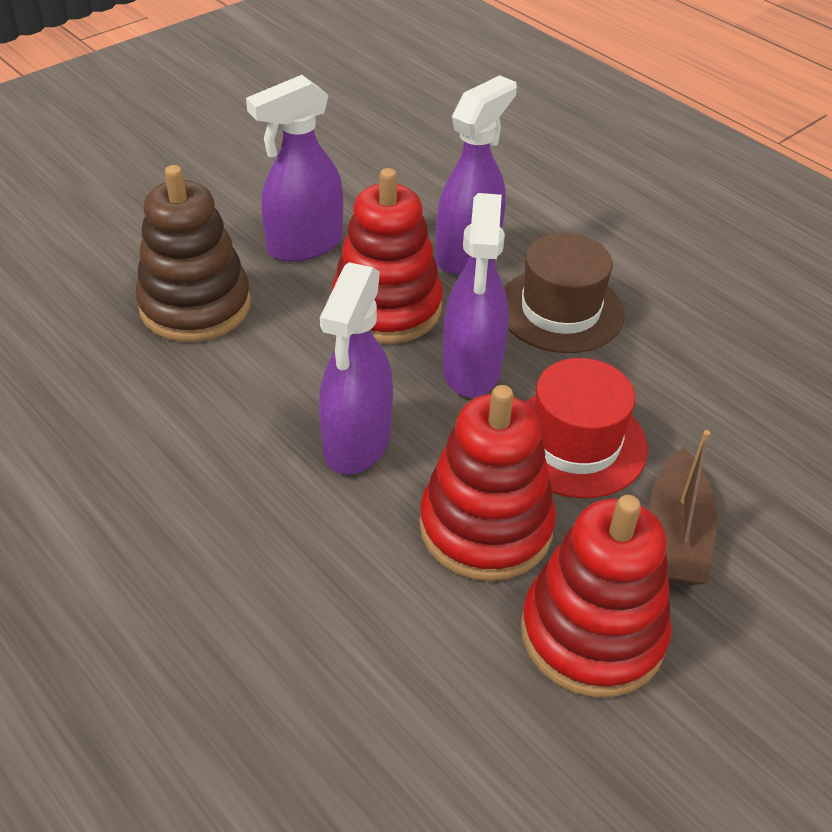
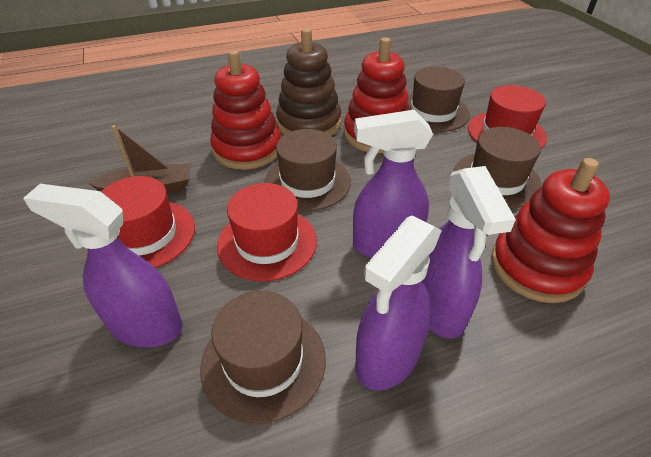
brown hat: 1 -> 4
red hat: 1 -> 3

